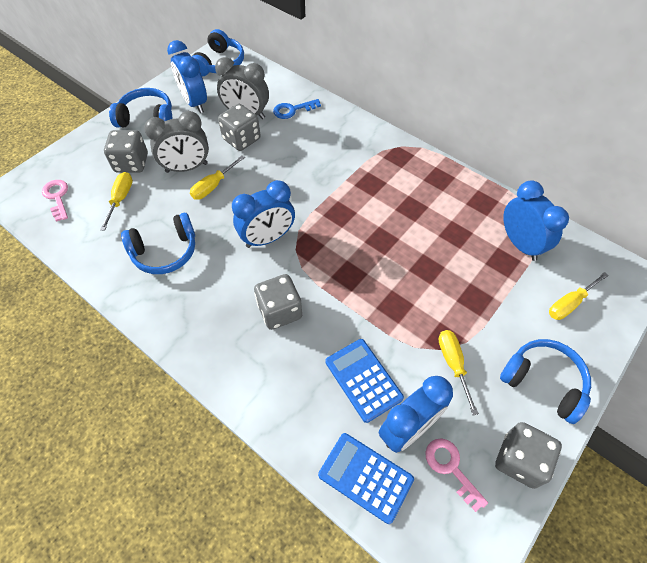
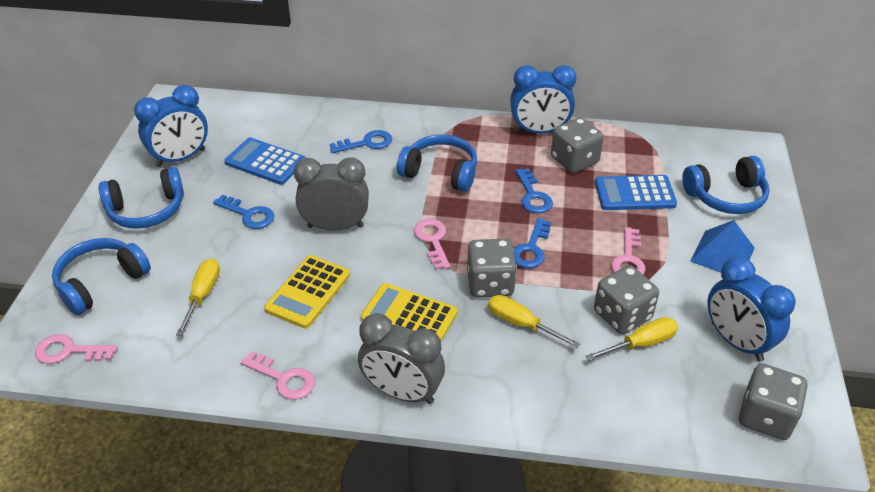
blue clock: 4 -> 3
blue key: 1 -> 4
blue pyramid: 0 -> 1
pink key: 2 -> 4
yellow calculator: 0 -> 2
yellow screwdriver: 4 -> 3

